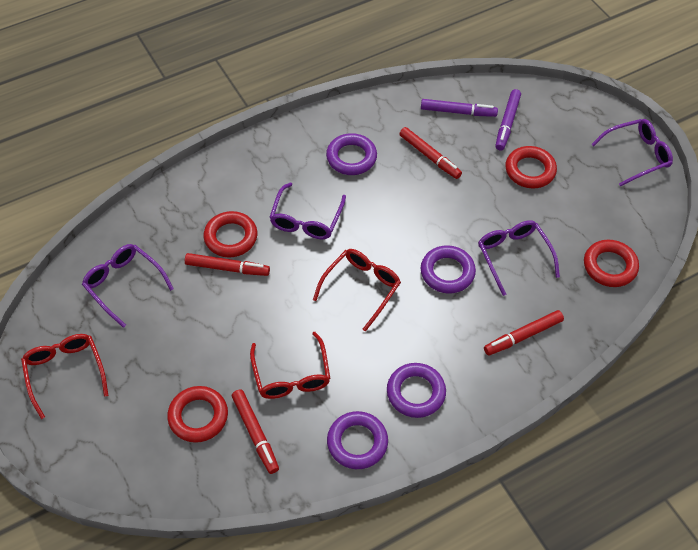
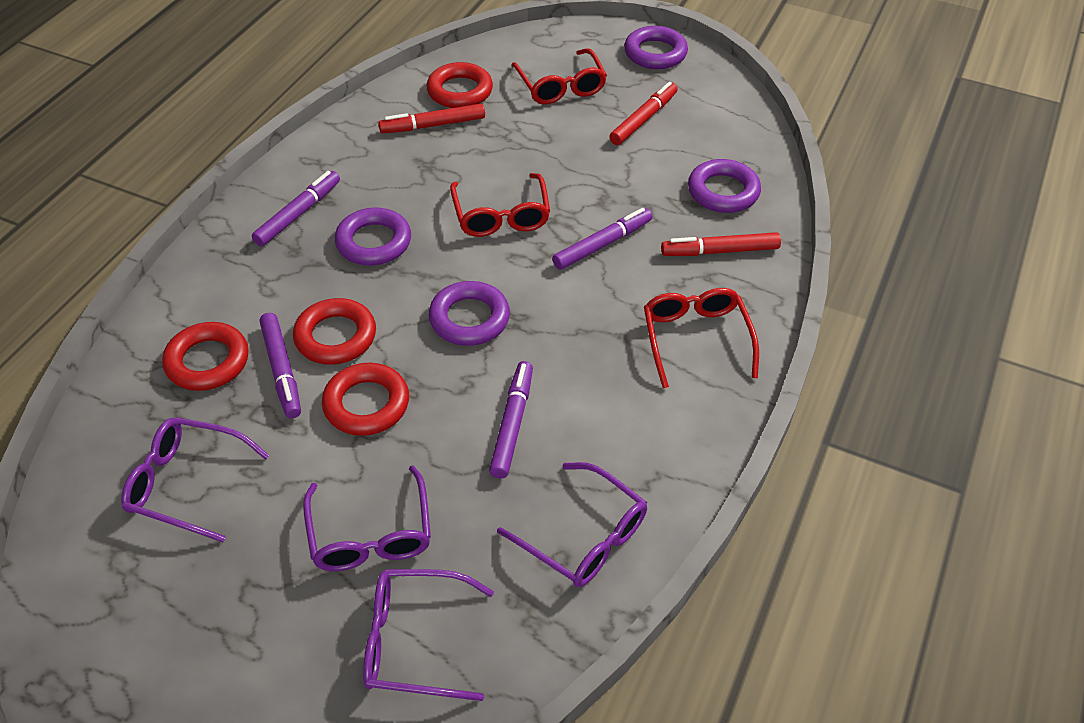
purple marker: 2 -> 4
red marker: 4 -> 3

